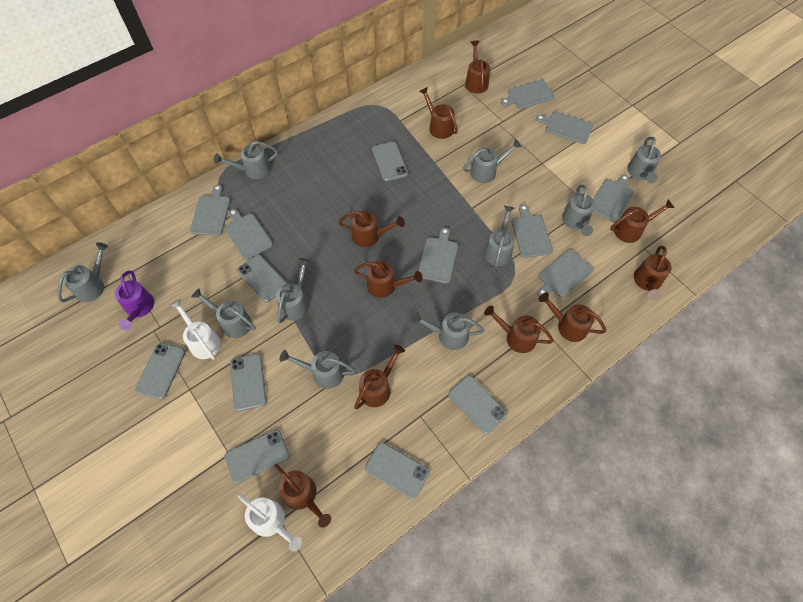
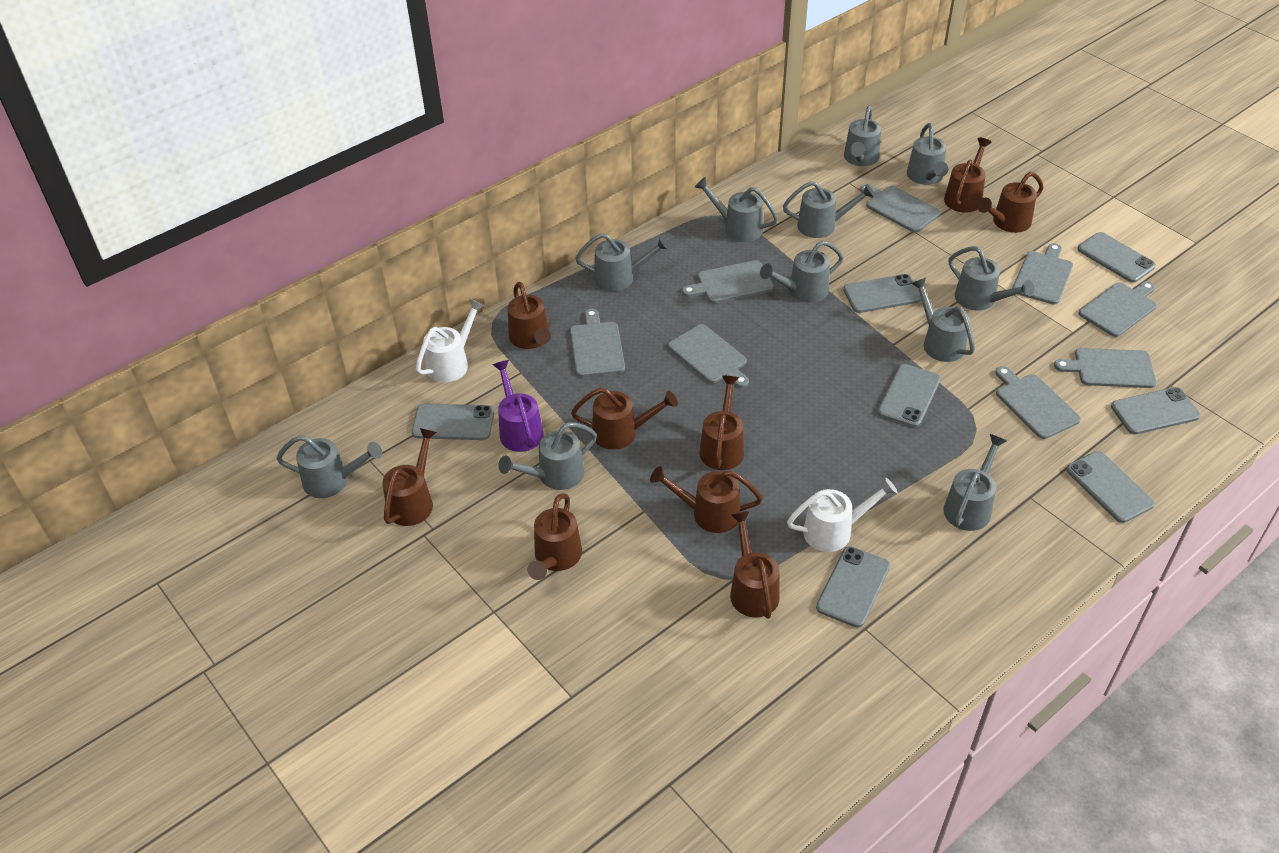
brown watering can: 10 -> 9
grey watering can: 10 -> 11

